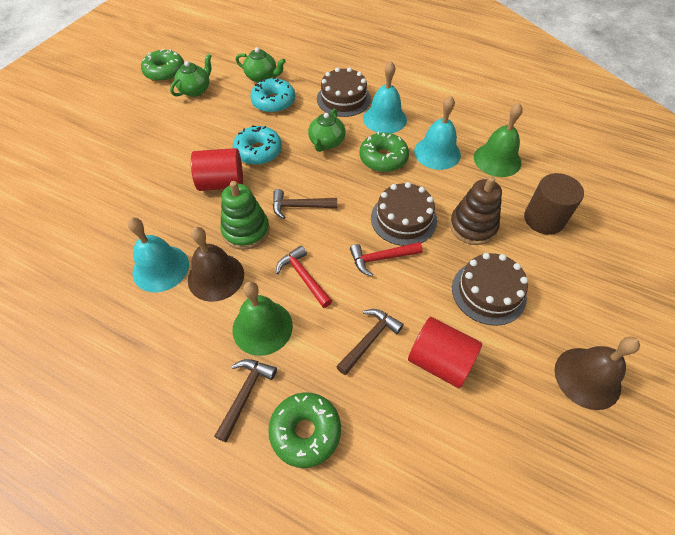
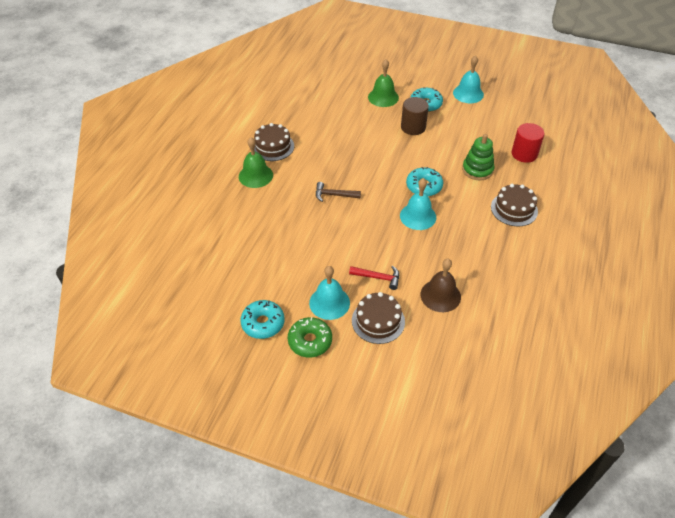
brown bell: 2 -> 1
brown hammer: 3 -> 1
brown stacking toy: 1 -> 0
green donut: 3 -> 1
green teapot: 3 -> 0
red cylinder: 2 -> 1
red hammer: 2 -> 1
turquoise donut: 2 -> 3

